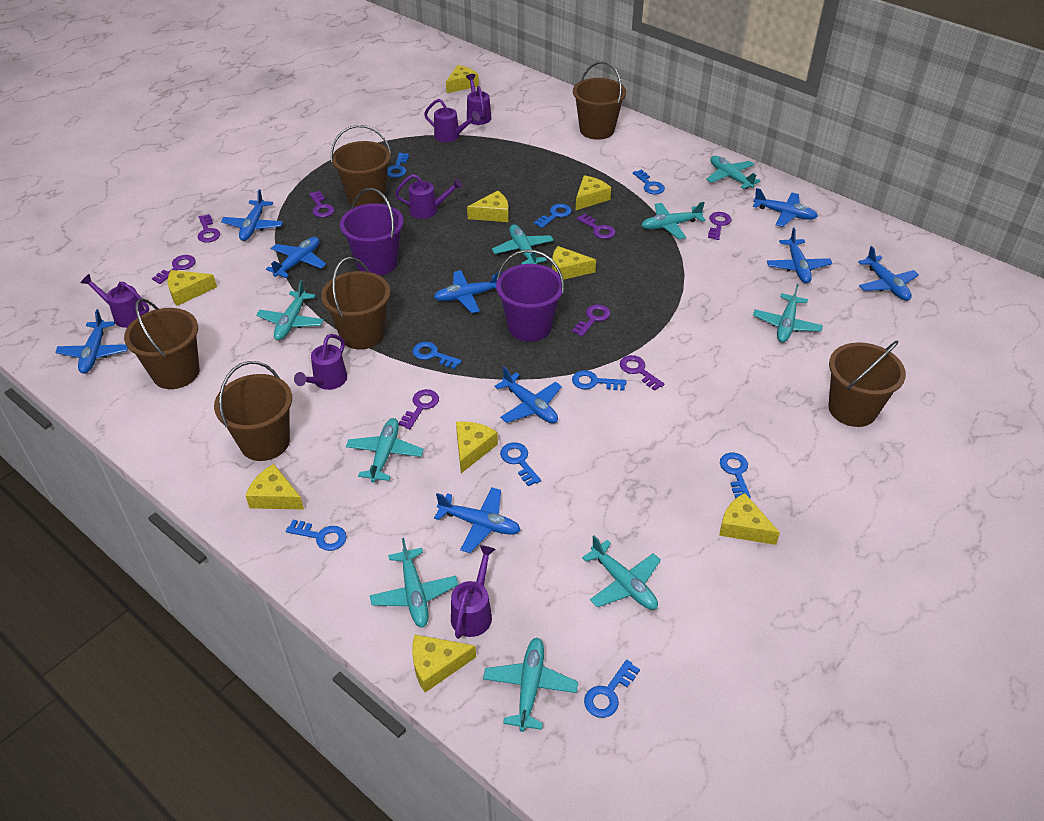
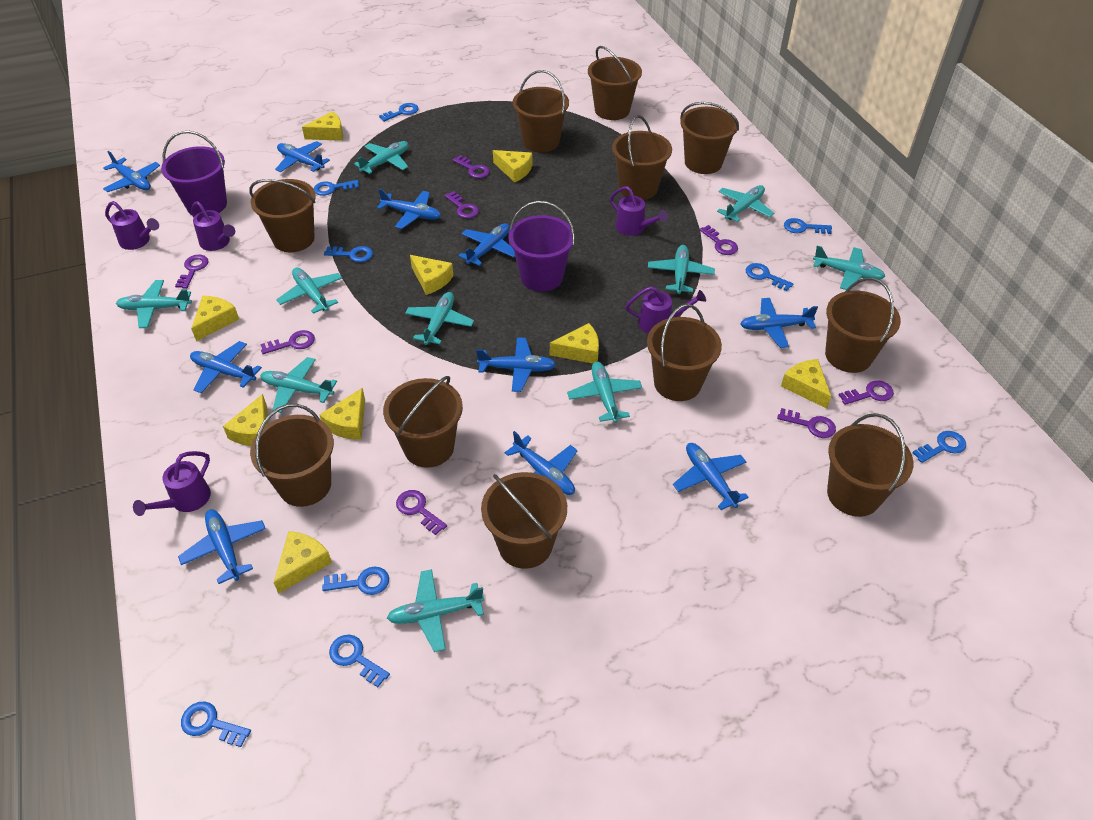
blue plane: 9 -> 10
brown bucket: 6 -> 11
purple watering can: 6 -> 5
turquoise plane: 9 -> 10

